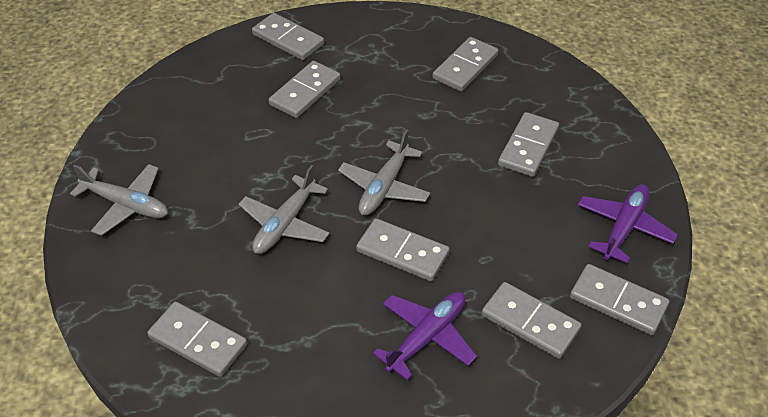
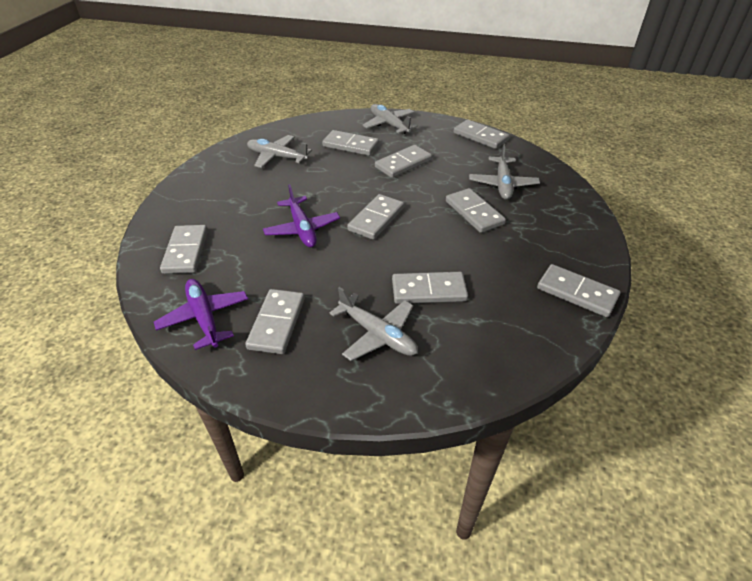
grey domino: 8 -> 9
grey plane: 3 -> 4

